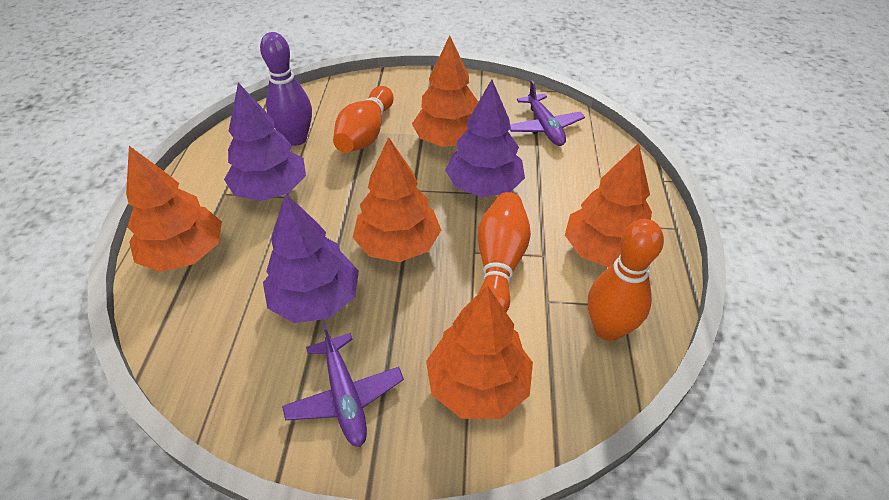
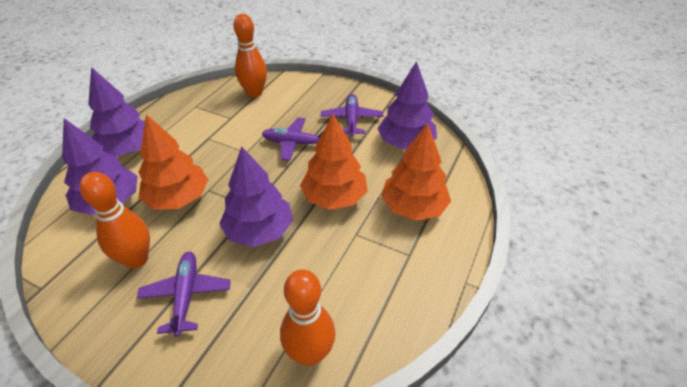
orange tree: 5 -> 3
purple bowling pin: 1 -> 0
purple plane: 2 -> 3
purple tree: 3 -> 4

